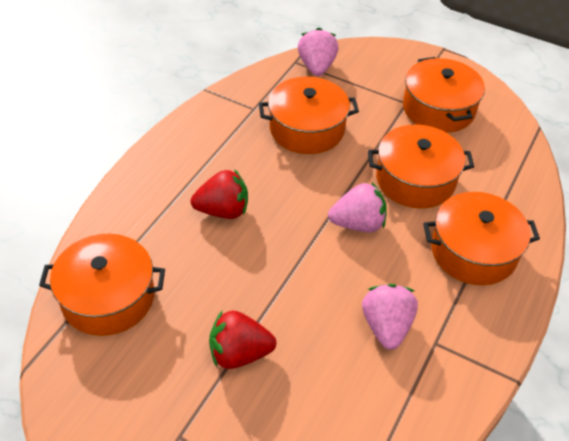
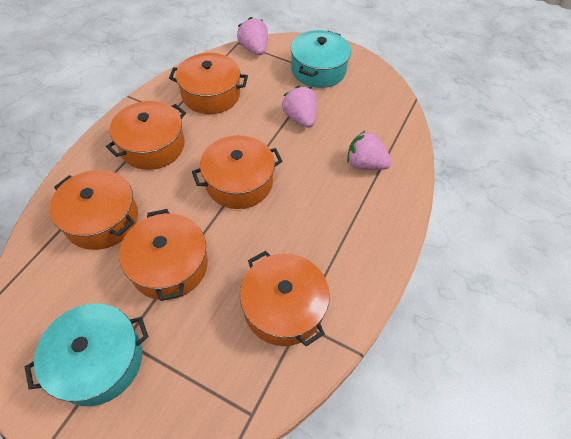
orange pot: 5 -> 6
red strawberry: 2 -> 0
turquoise pot: 0 -> 2

